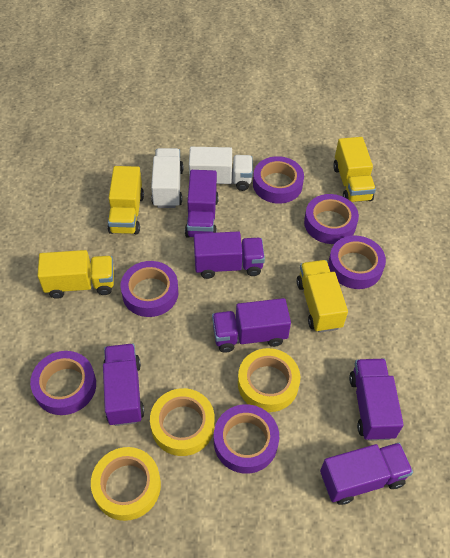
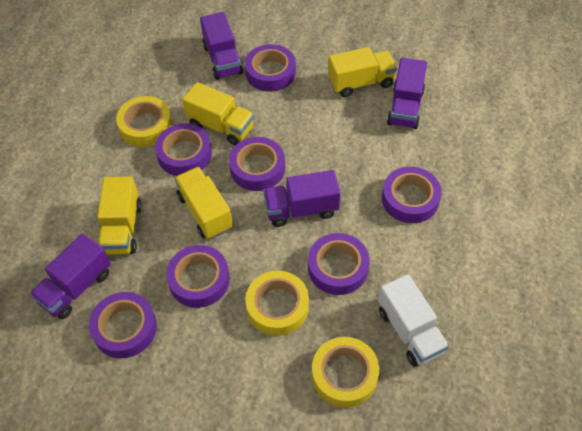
purple tape: 6 -> 7
purple truck: 6 -> 4
white truck: 2 -> 1

